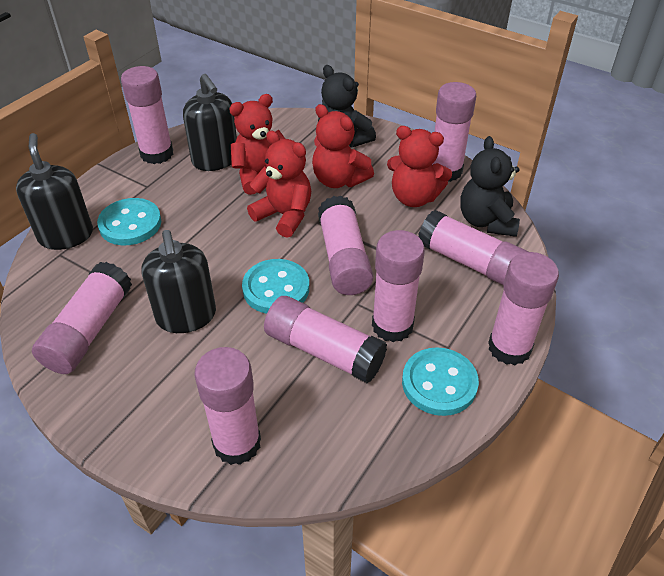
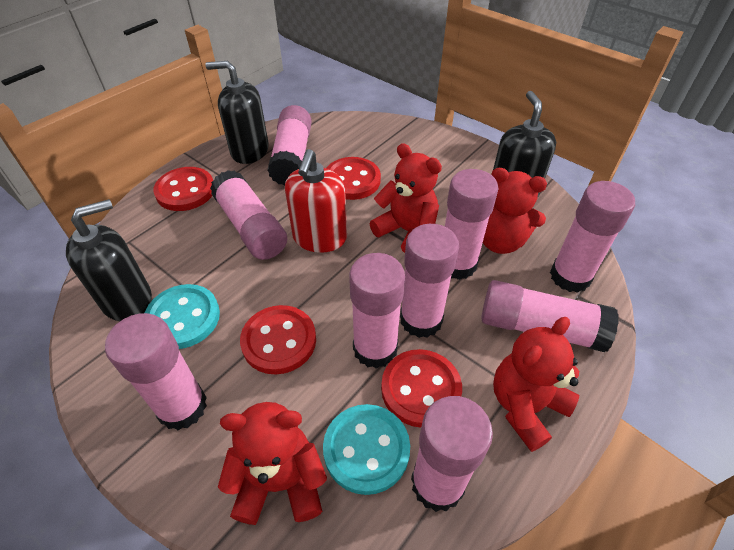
black teddy bear: 2 -> 0
red button: 0 -> 4
red soap dispenser: 0 -> 1
turquoise button: 3 -> 2

